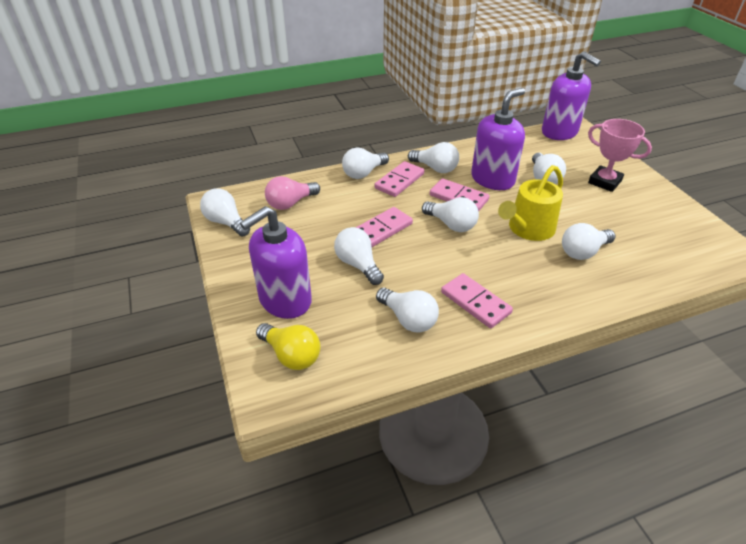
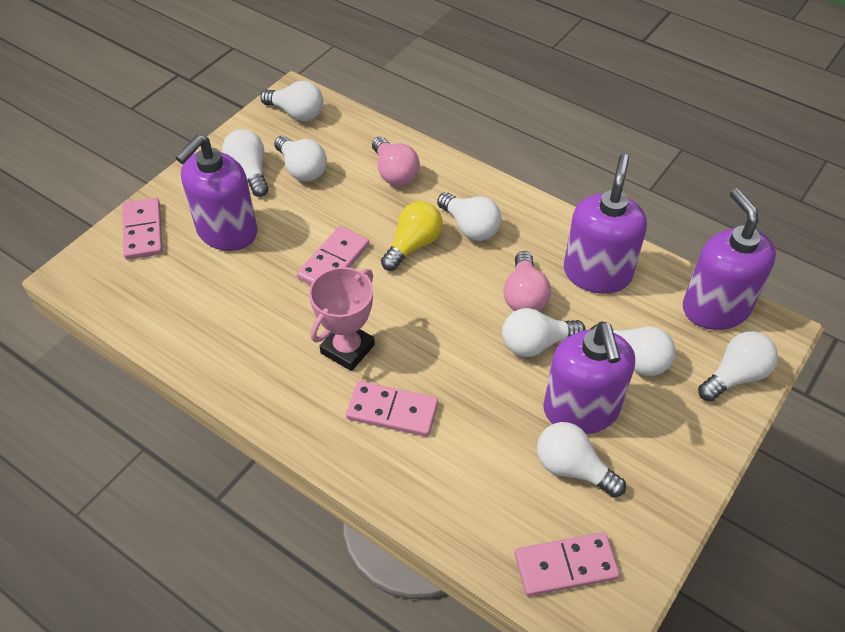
pink light bulb: 1 -> 2
purple soap dispenser: 3 -> 4
yellow watering can: 1 -> 0

